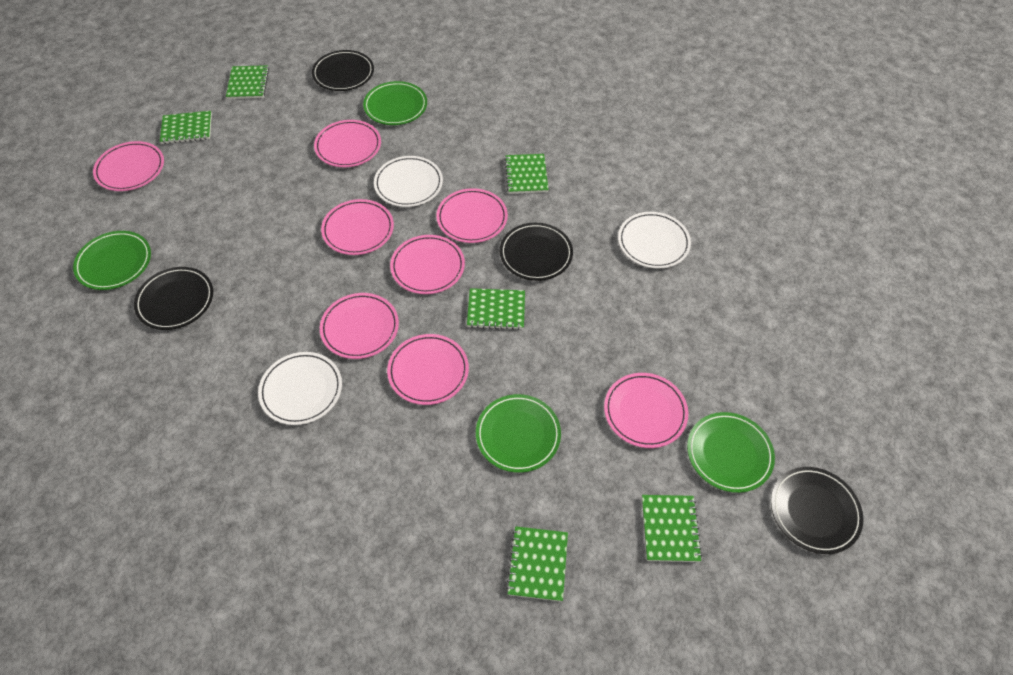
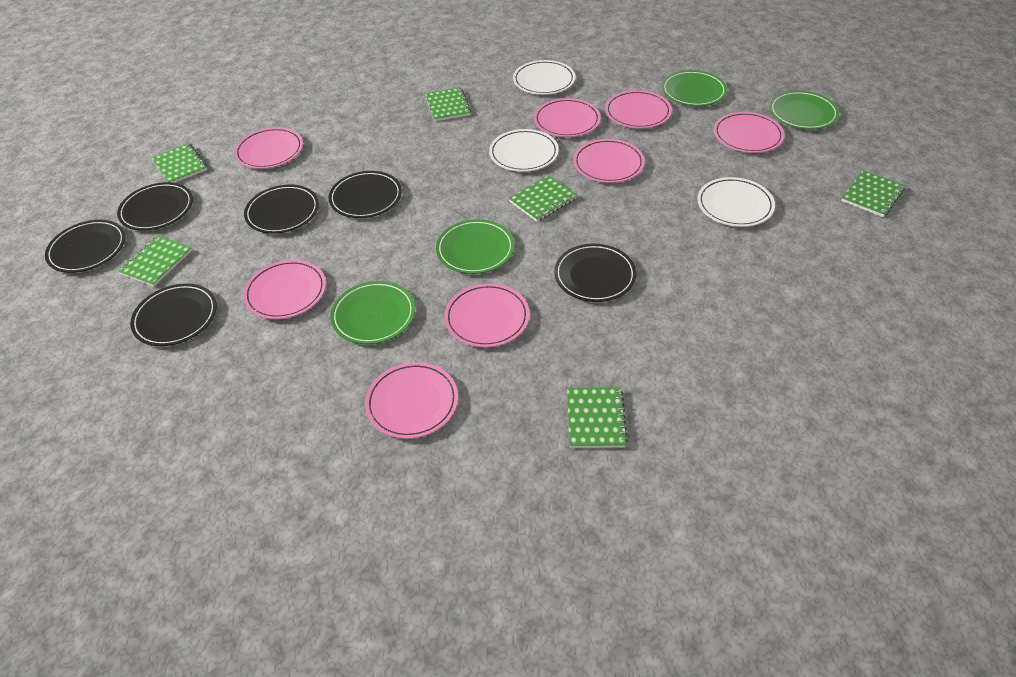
black plate: 4 -> 6

